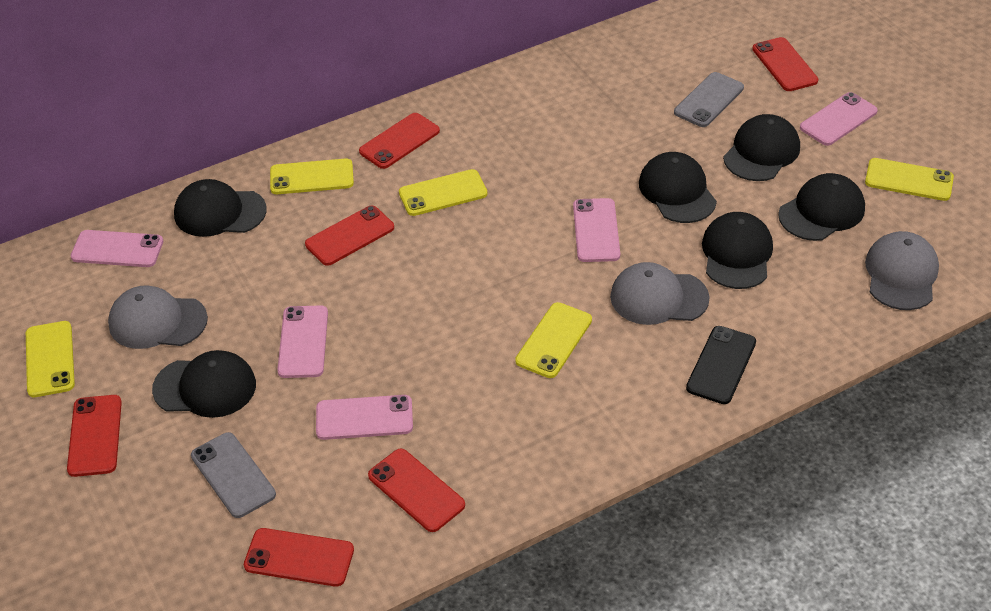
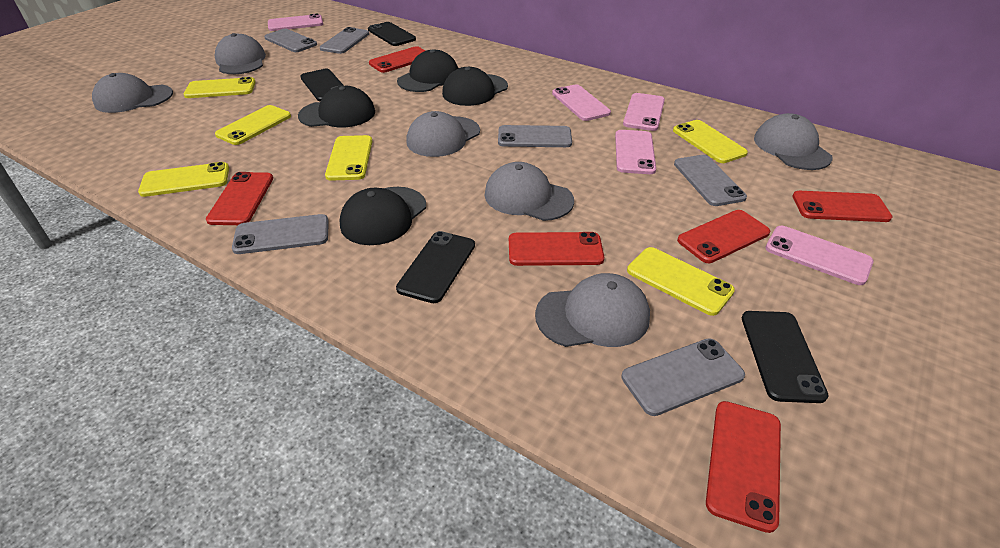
black cap: 6 -> 4
black phone: 1 -> 4
grey cap: 3 -> 6
grey phone: 2 -> 6
yellow phone: 5 -> 6

